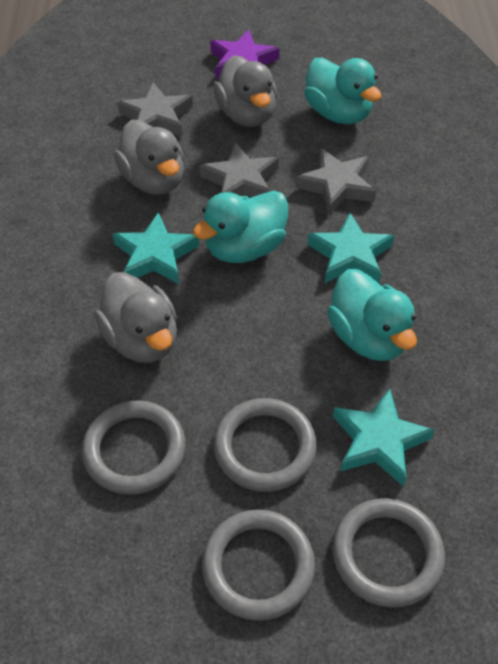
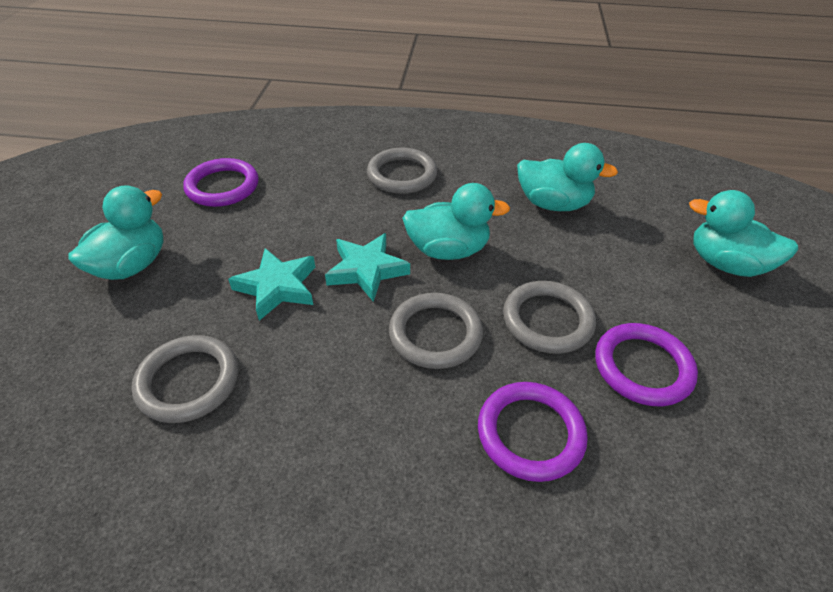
grey duck: 3 -> 0
grey star: 3 -> 0
purple ring: 0 -> 3
purple star: 1 -> 0
turquoise duck: 3 -> 4
turquoise star: 3 -> 2

